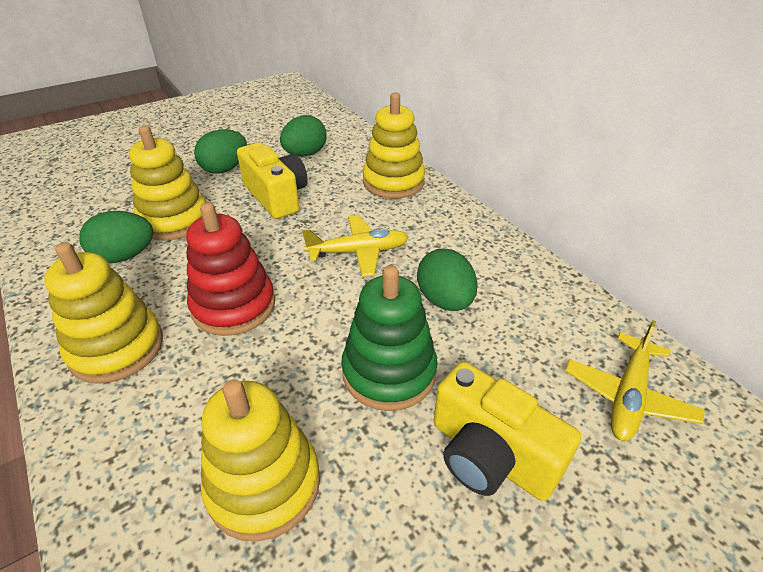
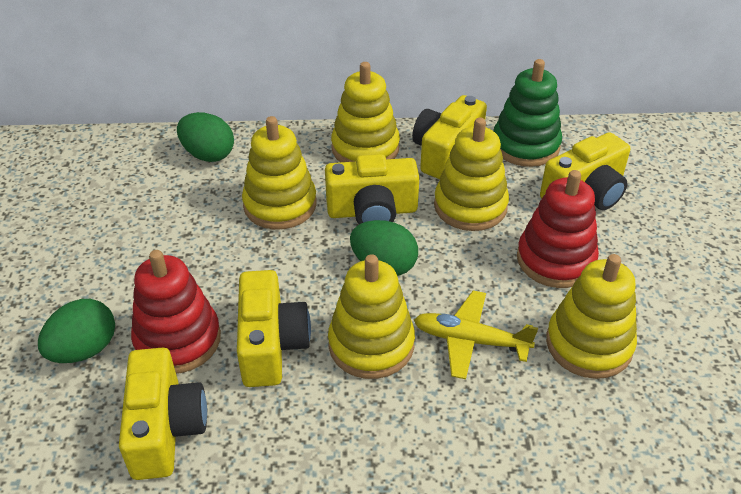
green egg: 4 -> 3
red stacking toy: 1 -> 2
yellow camera: 2 -> 5
yellow plane: 2 -> 1
yellow stacking toy: 4 -> 5

